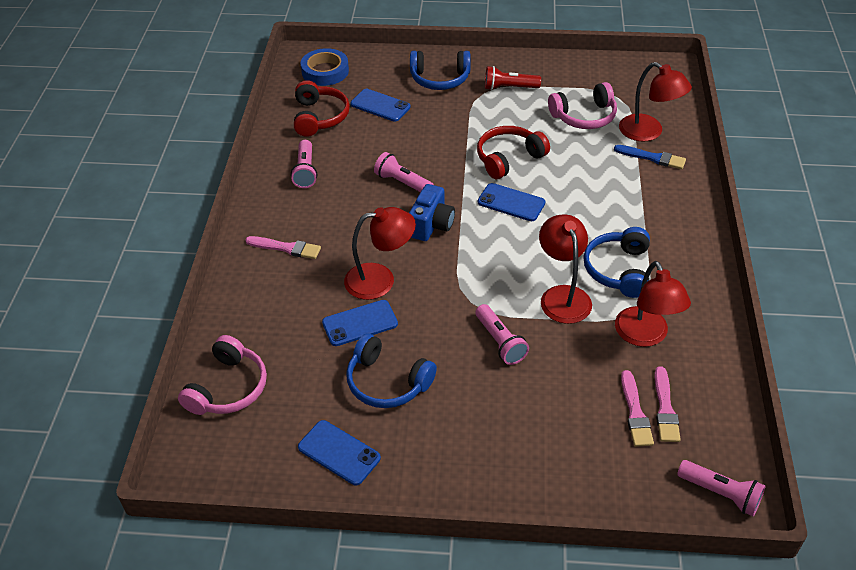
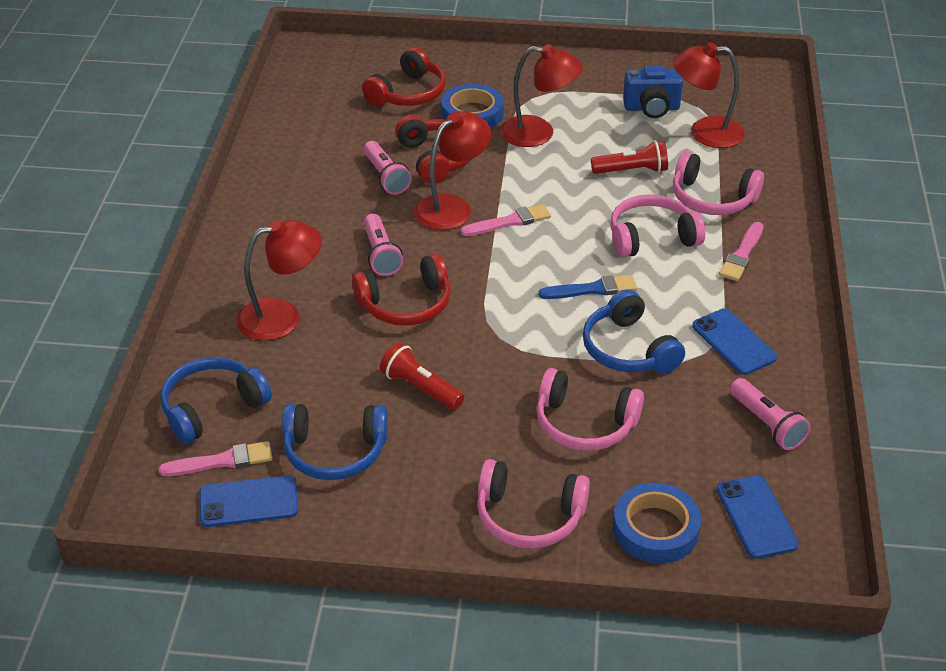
blue phone: 4 -> 3
blue tape: 1 -> 2
pink flashlight: 4 -> 3
pink headphones: 2 -> 4
red flashlight: 1 -> 2
red headphones: 2 -> 3

